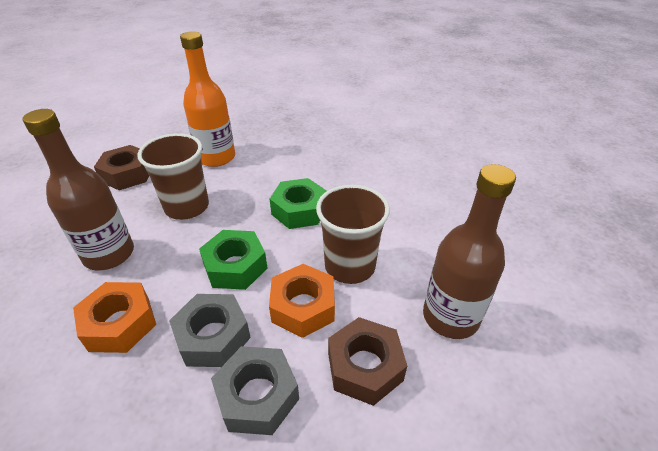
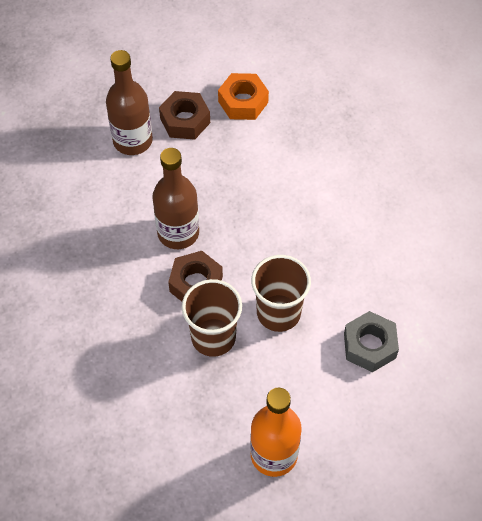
green nut: 2 -> 0
grey nut: 2 -> 1
orange nut: 2 -> 1

